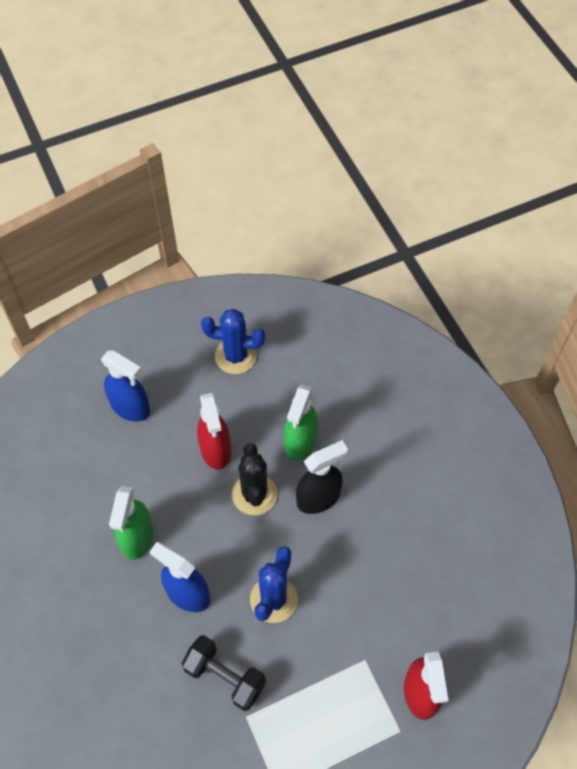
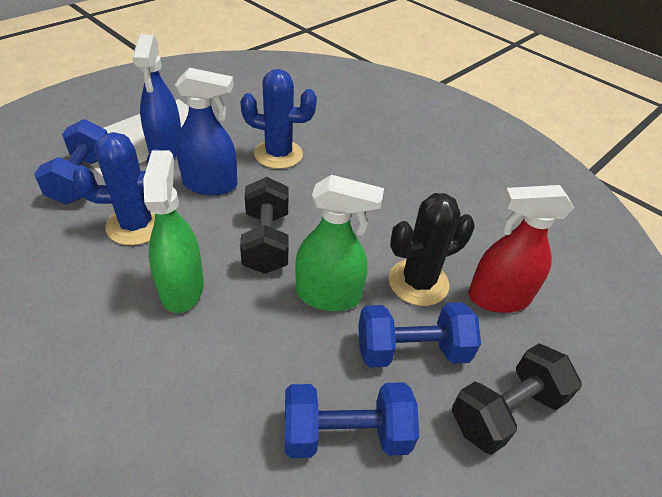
black dumbbell: 1 -> 2
black spray bottle: 1 -> 0
blue dumbbell: 0 -> 3
red spray bottle: 2 -> 1

